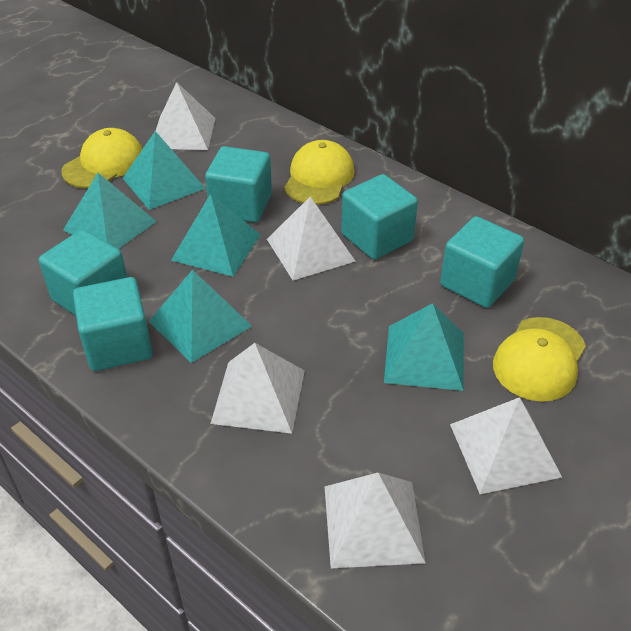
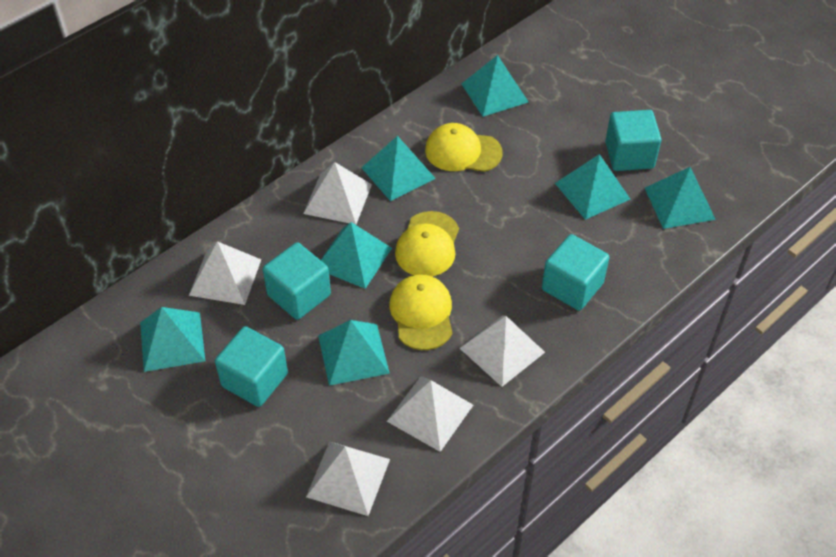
turquoise cube: 5 -> 4
turquoise pyramid: 5 -> 7

